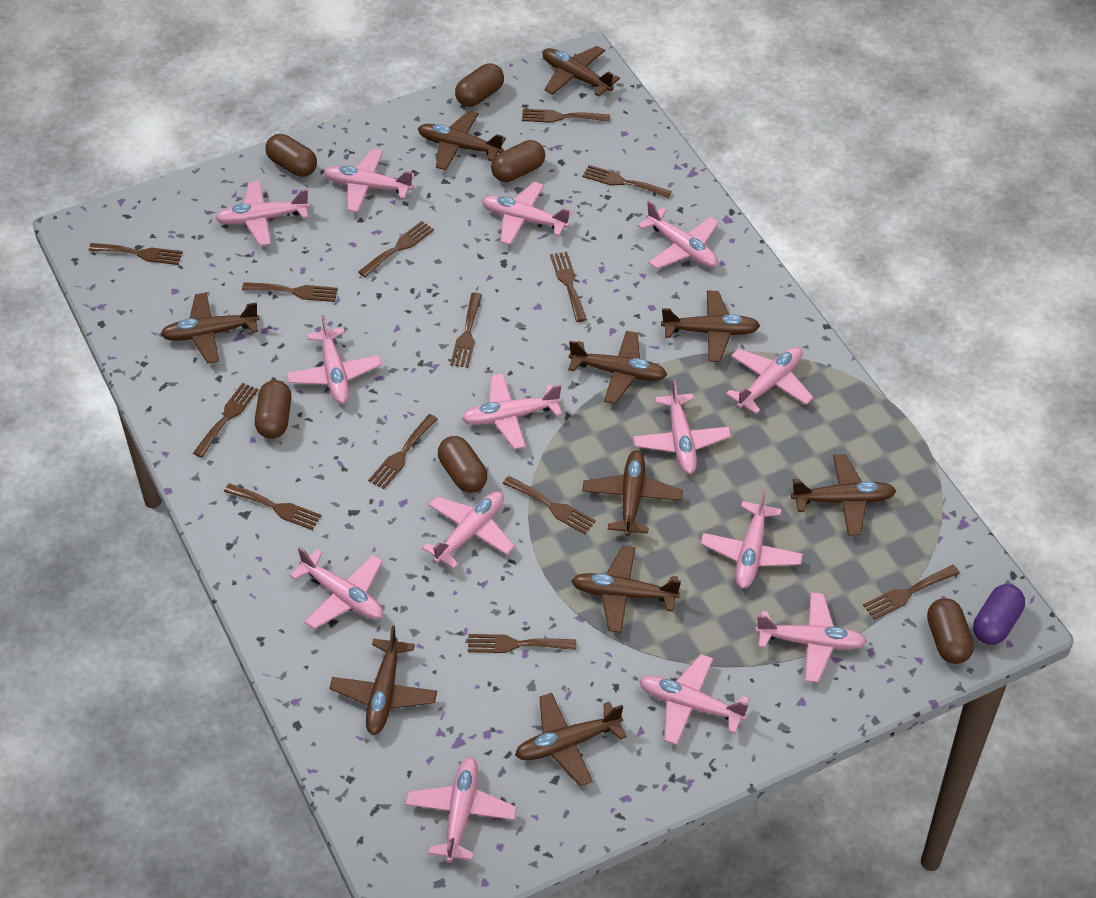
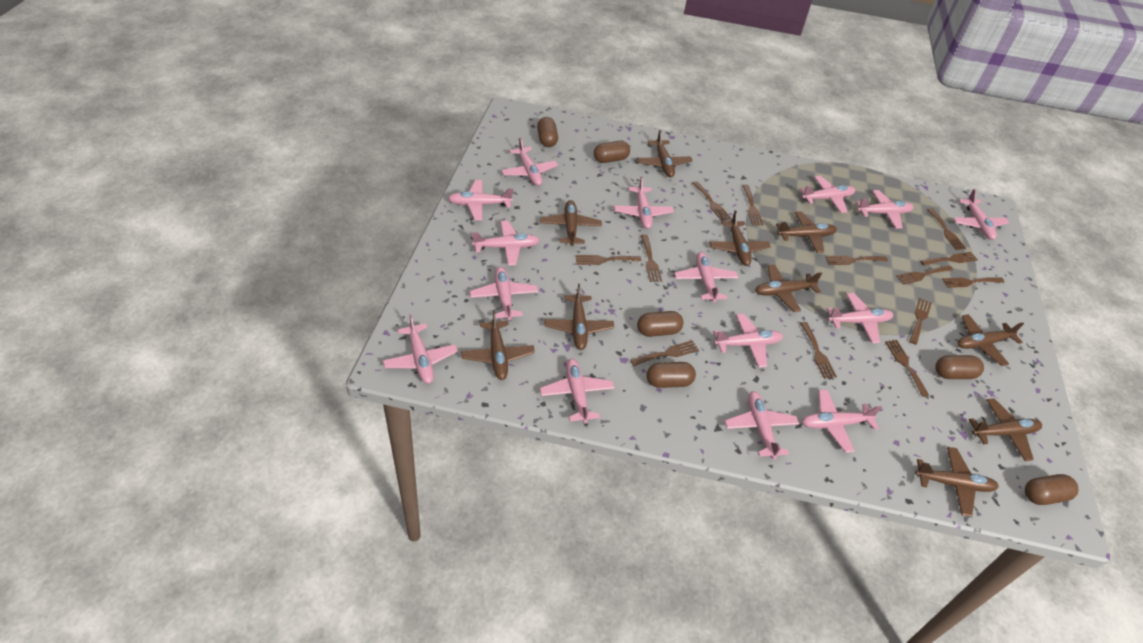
pink plane: 14 -> 15
purple capsule: 1 -> 0

